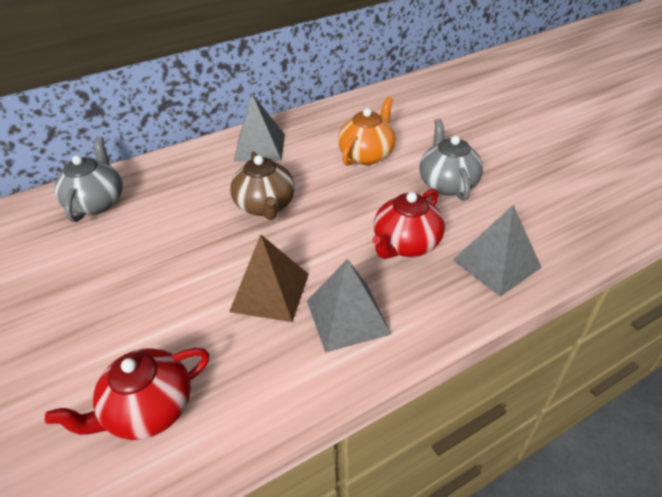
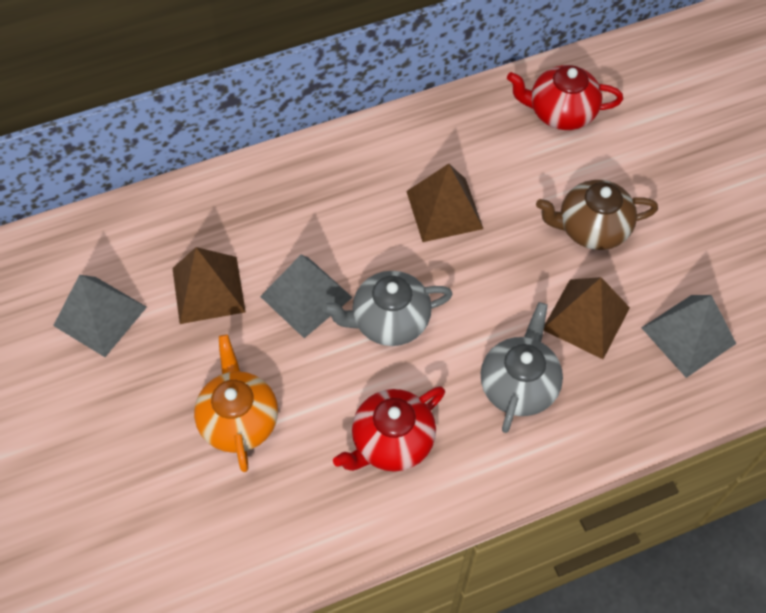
brown pyramid: 1 -> 3

